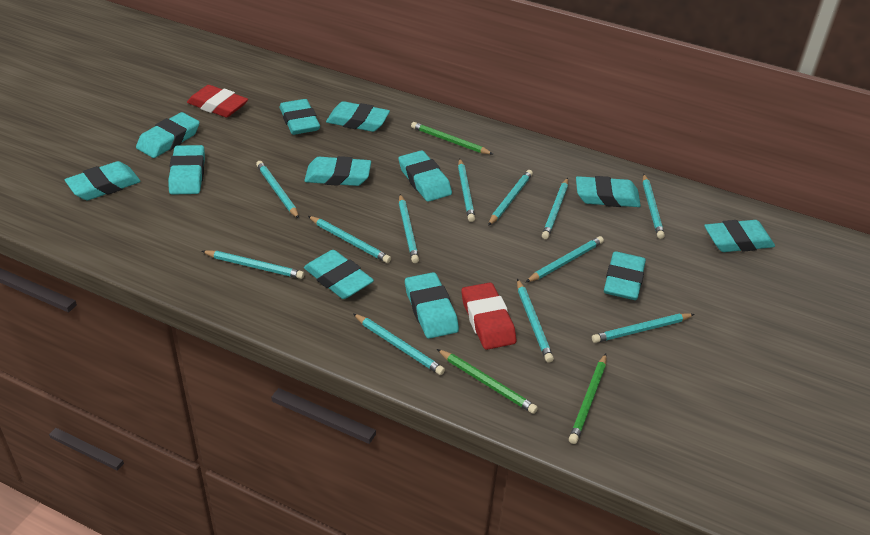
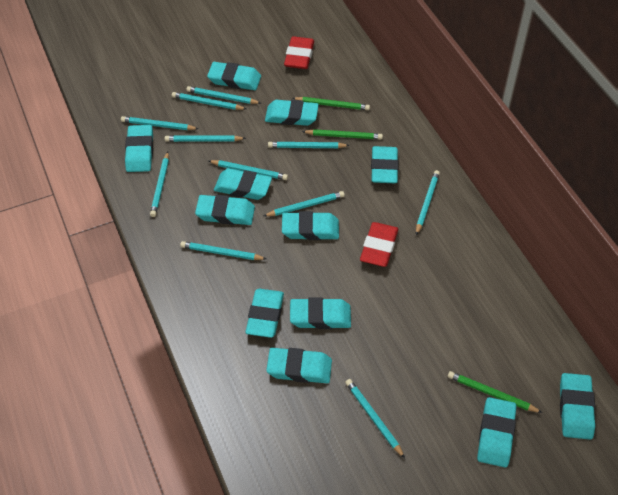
turquoise pencil: 12 -> 11

